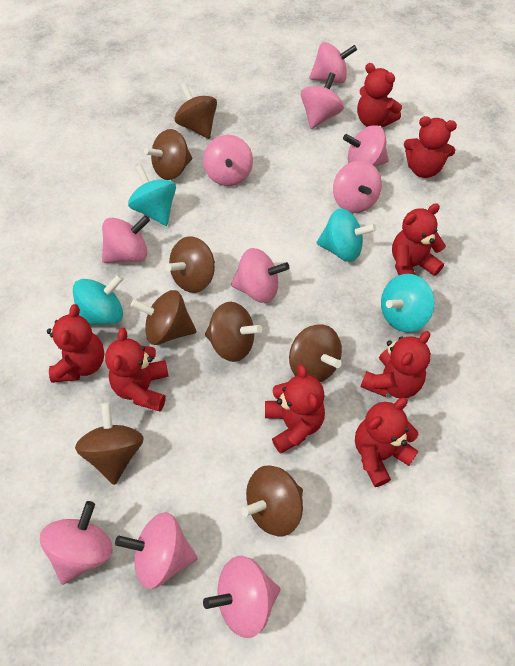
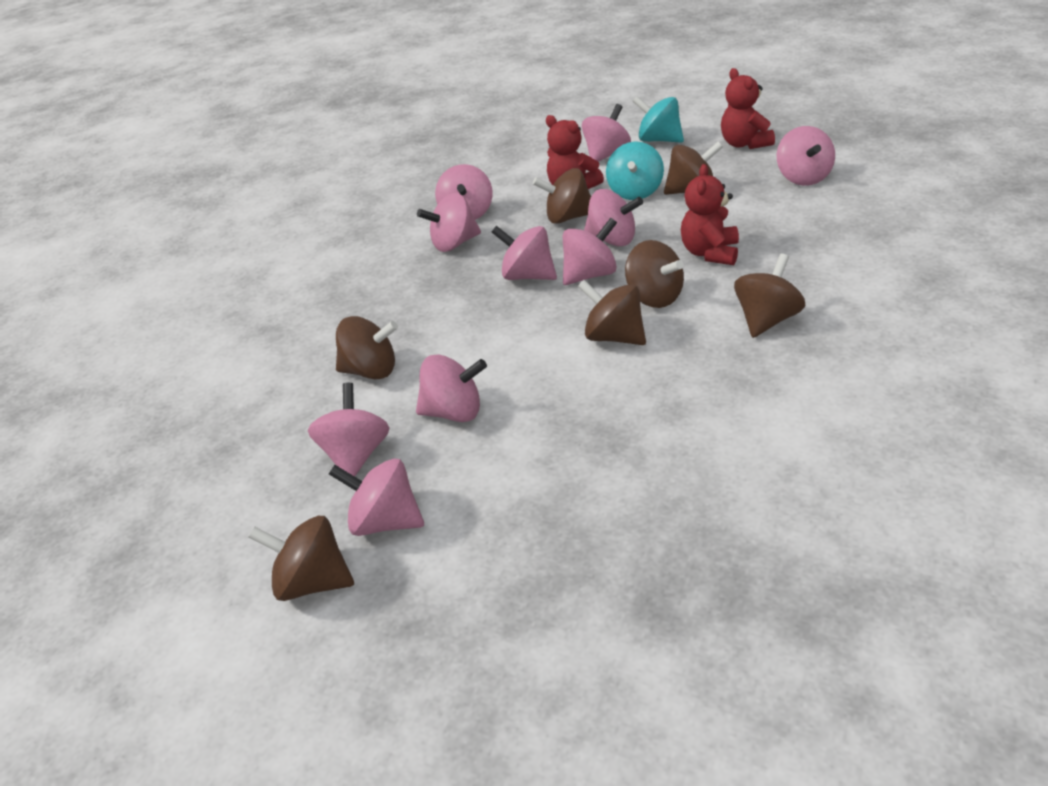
brown spinning top: 8 -> 7
red teddy bear: 8 -> 3
turquoise spinning top: 4 -> 2

